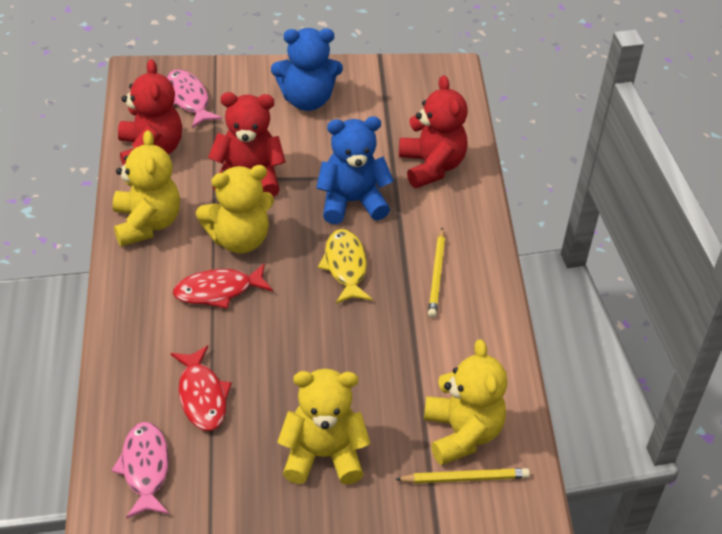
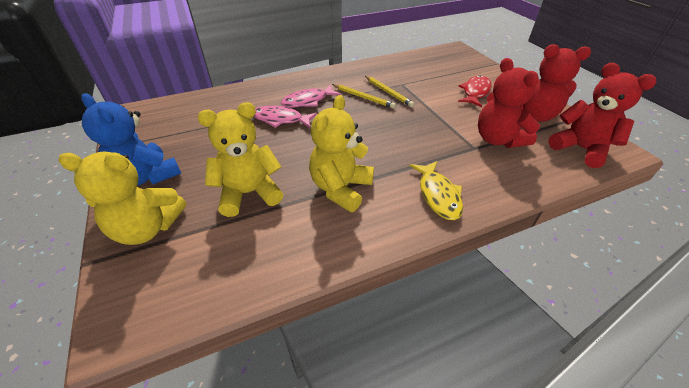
blue teddy bear: 2 -> 1
red fish: 2 -> 1
yellow teddy bear: 4 -> 3

